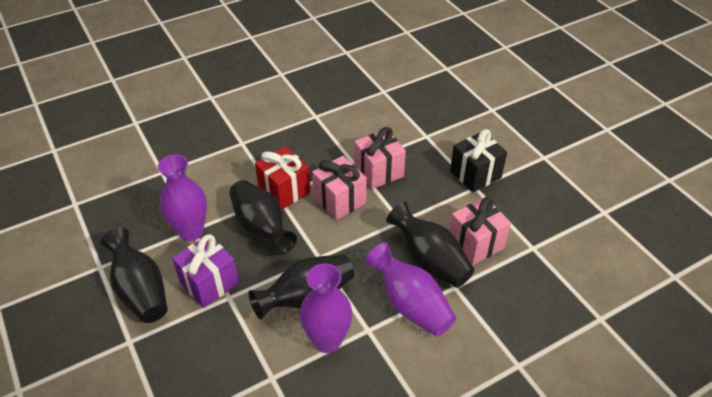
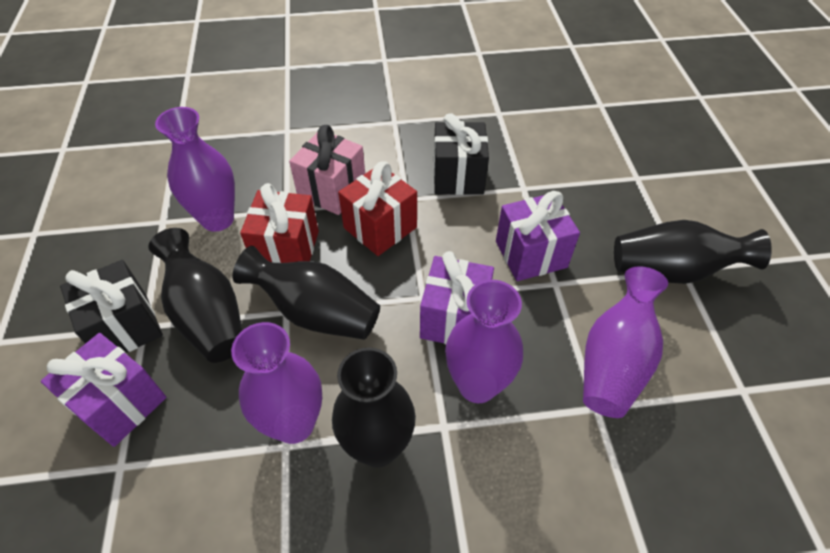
black gift: 1 -> 2
pink gift: 3 -> 1
purple gift: 1 -> 3
purple vase: 3 -> 4
red gift: 1 -> 2

